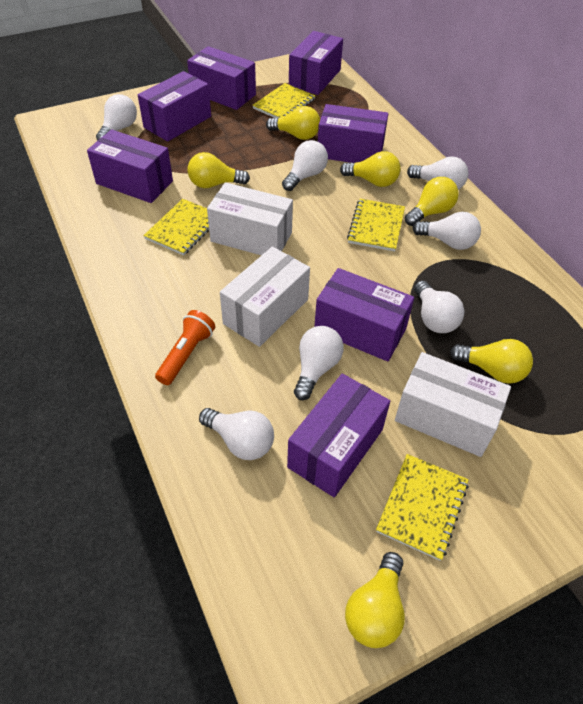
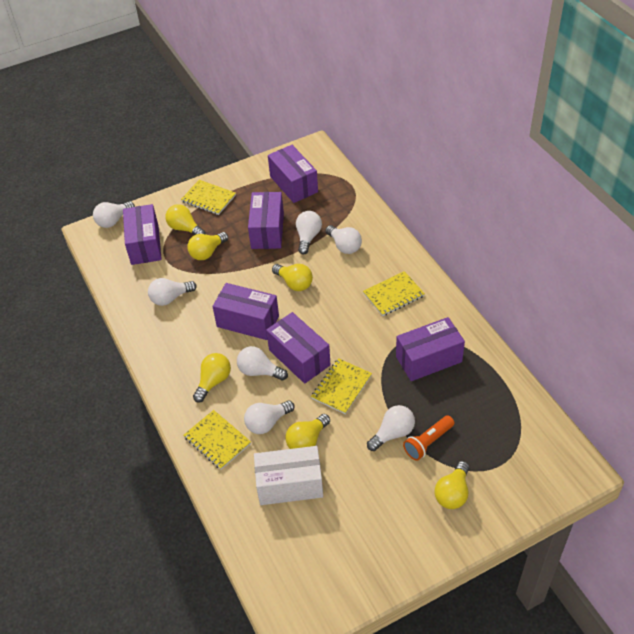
purple box: 7 -> 6
white box: 3 -> 1

